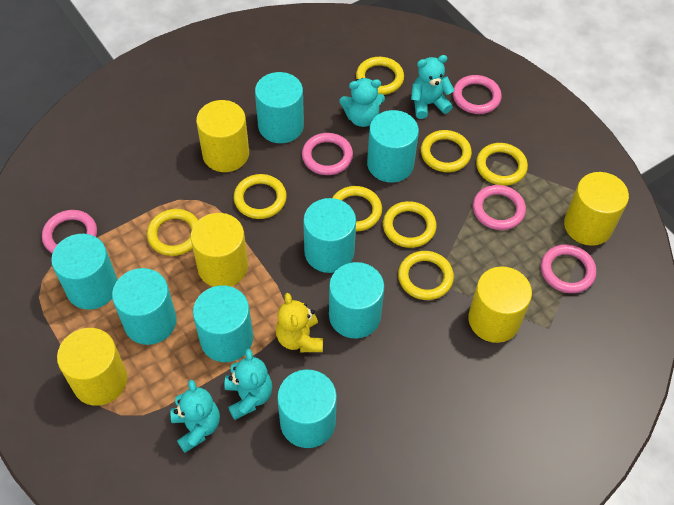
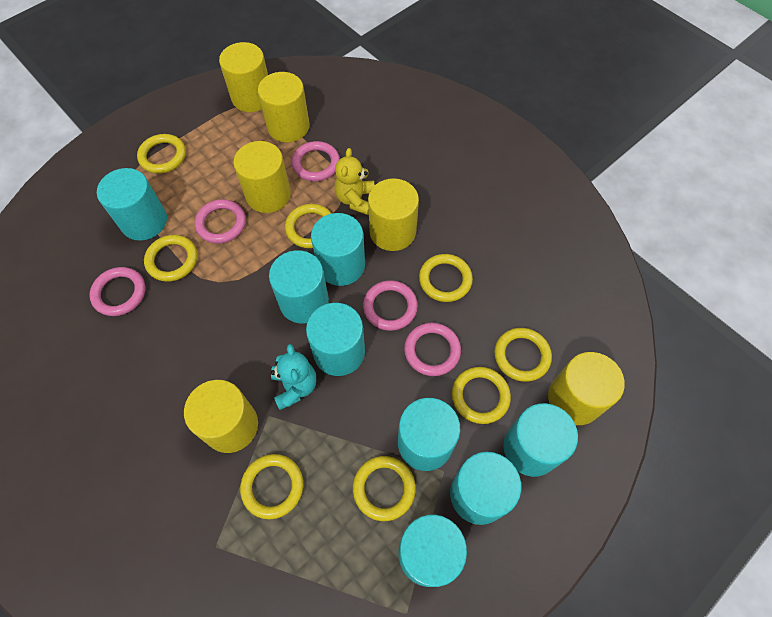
turquoise teddy bear: 4 -> 1
yellow cylinder: 5 -> 6

